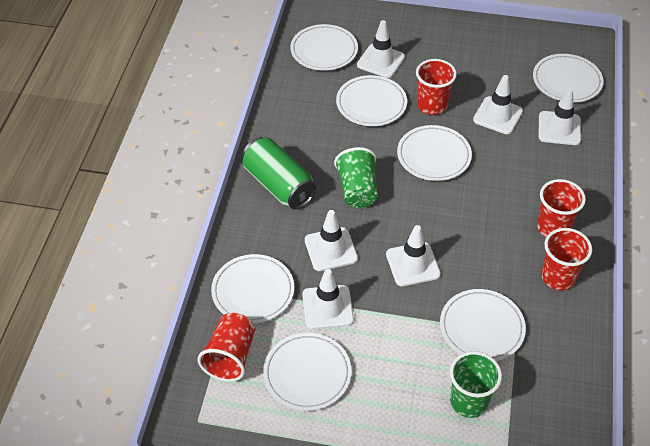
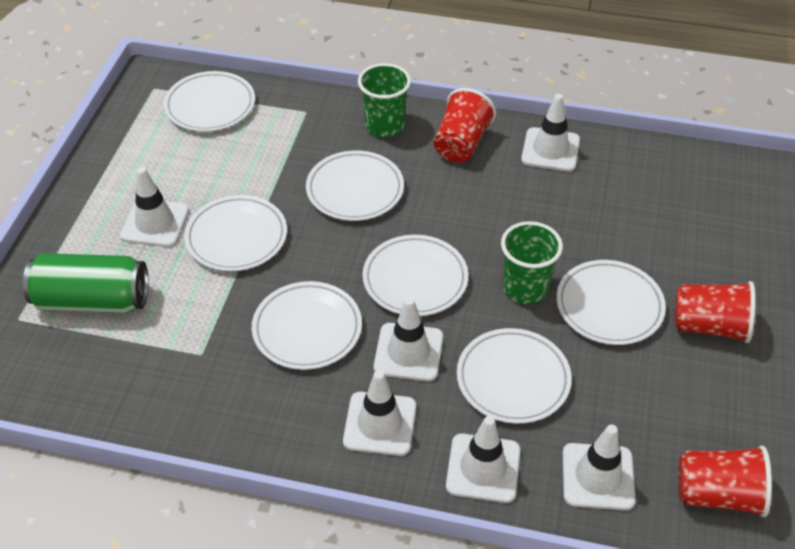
red cup: 4 -> 3

